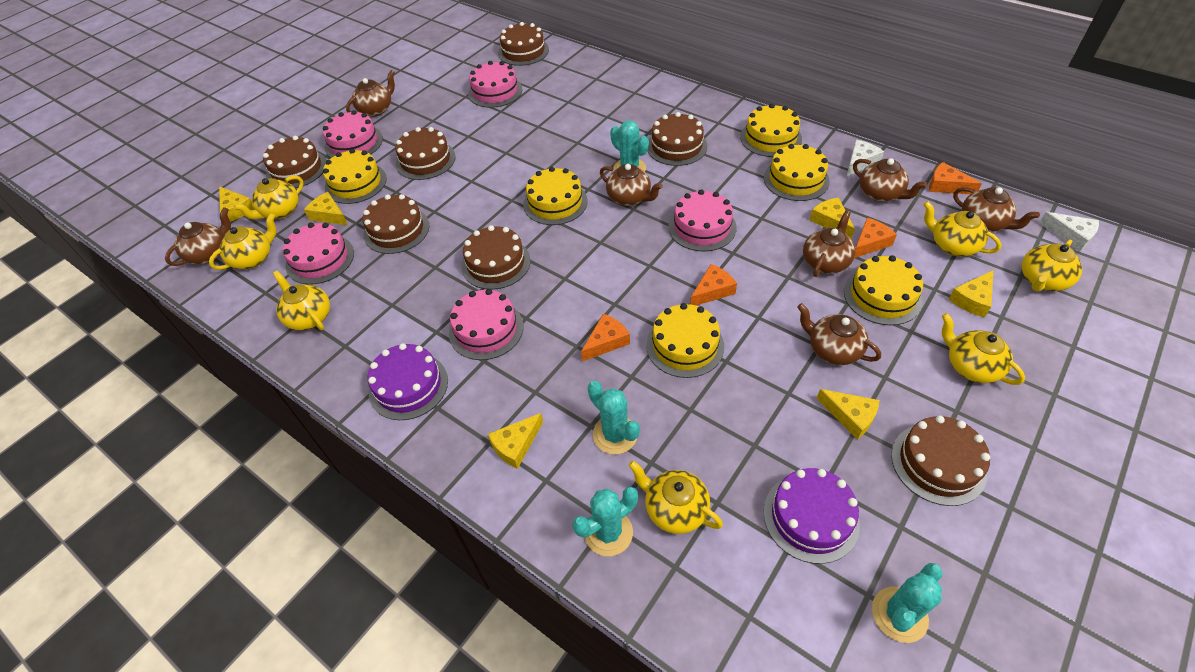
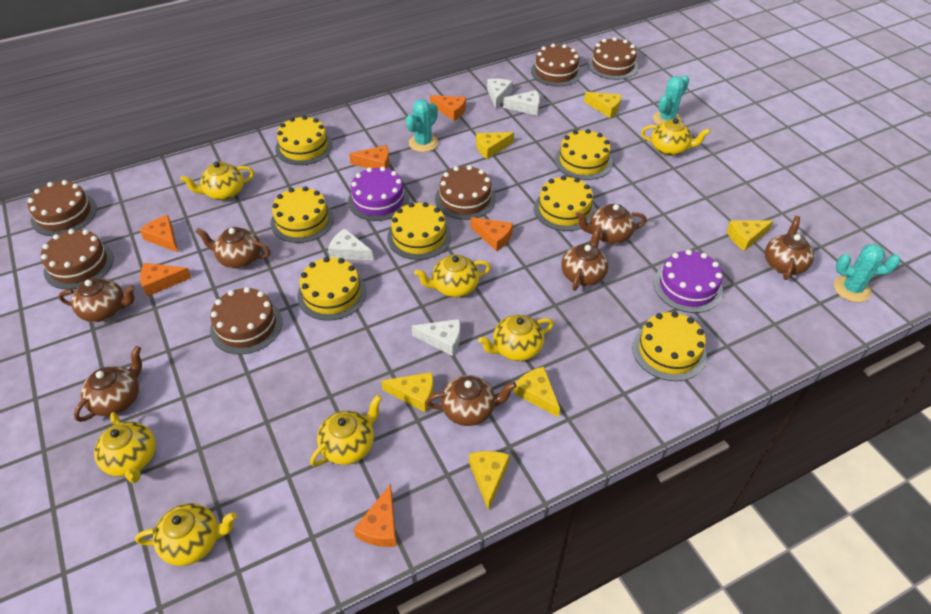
brown cake: 7 -> 6
orange cheese: 4 -> 6
pink cake: 5 -> 0
turquoise cactus: 4 -> 3
white cheese: 2 -> 4
yellow cake: 6 -> 7

